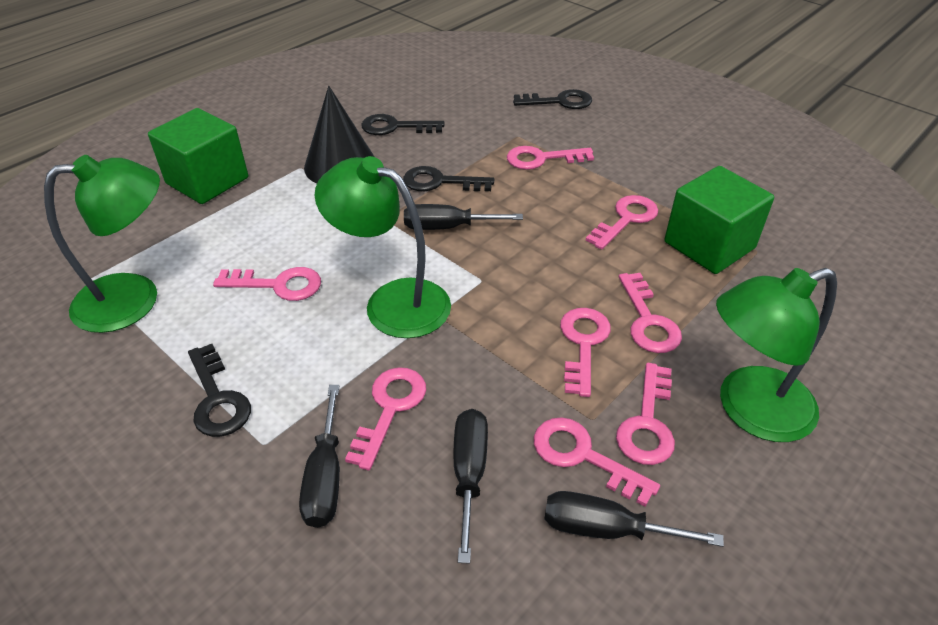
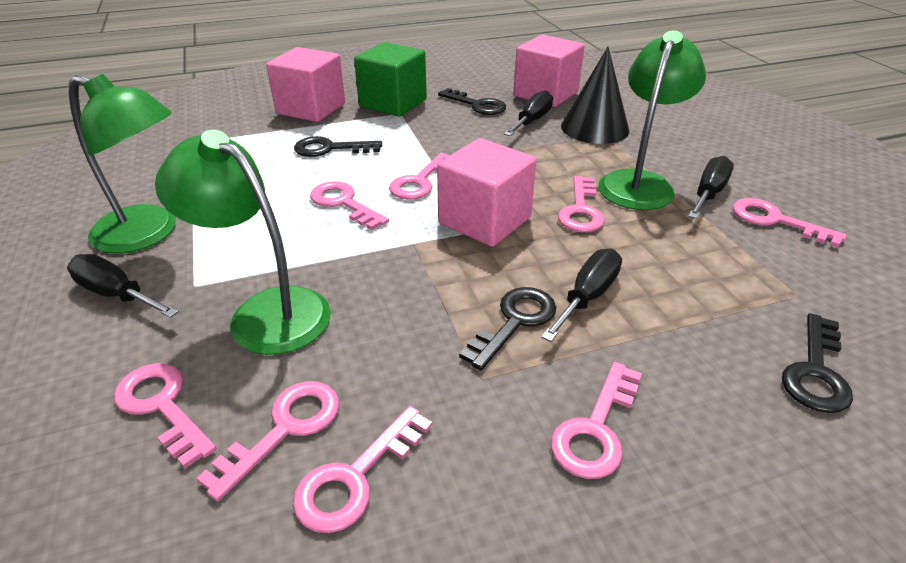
green cube: 2 -> 1
pink cube: 0 -> 3

